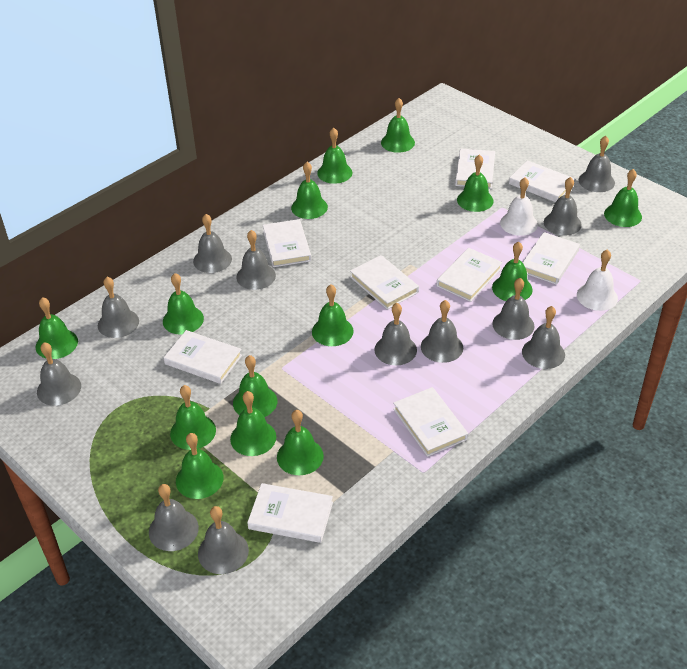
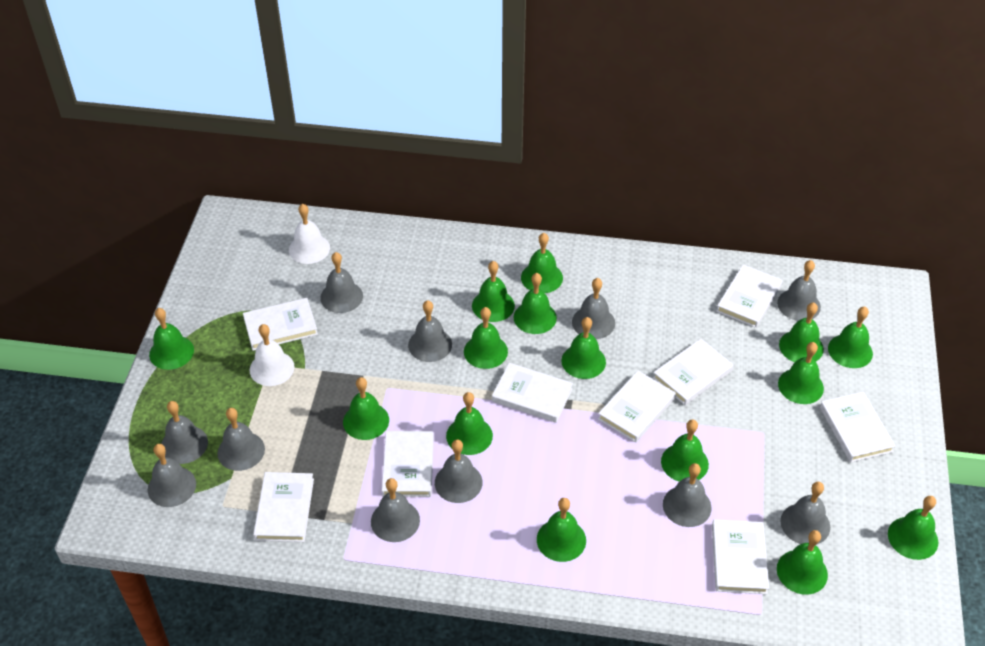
green bell: 14 -> 15
grey bell: 12 -> 11

